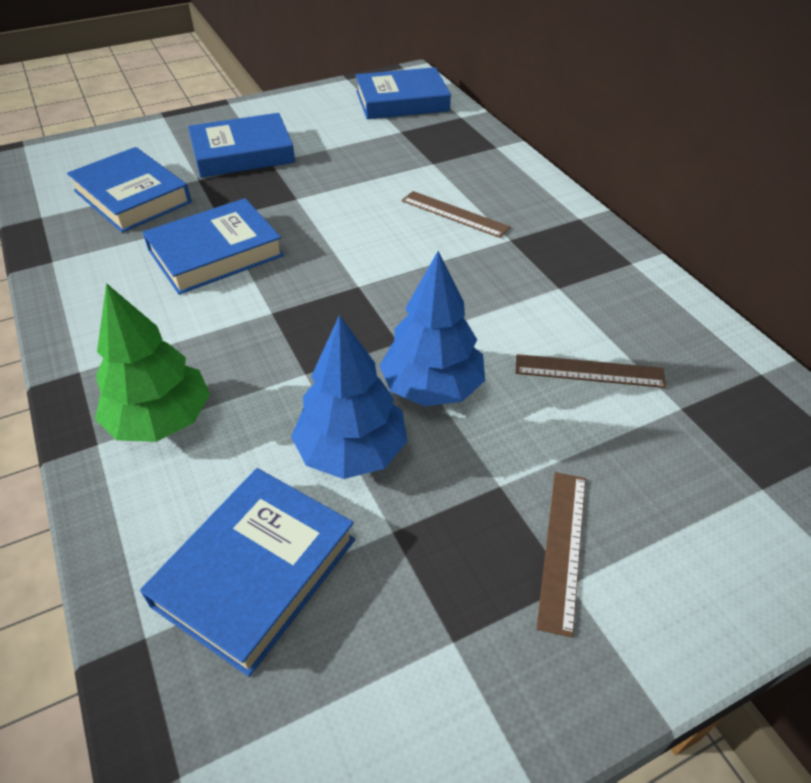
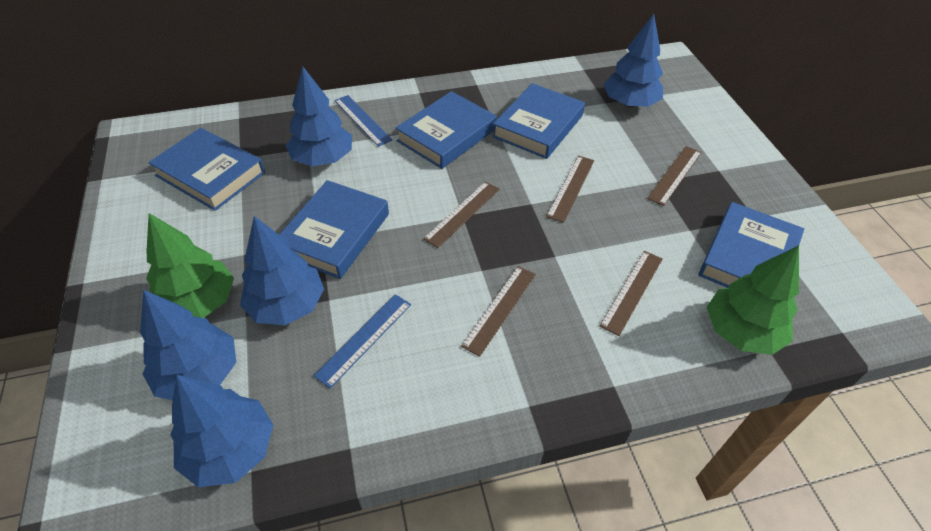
blue ruler: 0 -> 2
blue tree: 2 -> 5
brown ruler: 3 -> 5
green tree: 1 -> 2

